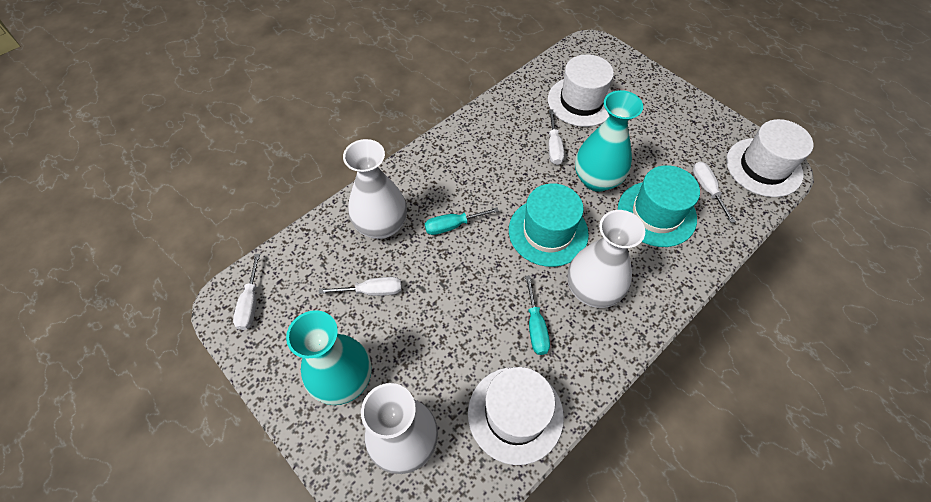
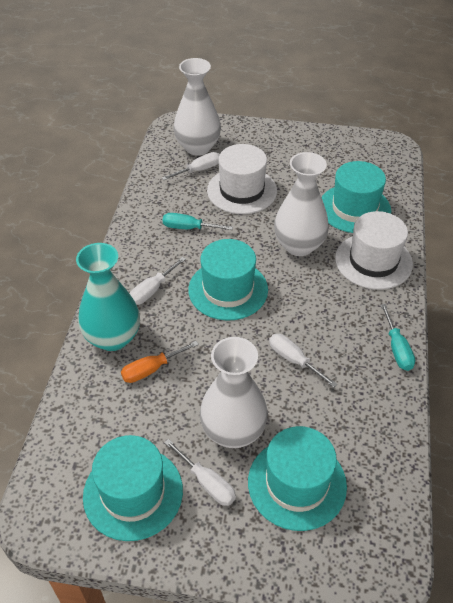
orange screwdriver: 0 -> 1
turquoise hat: 2 -> 4
turquoise vase: 2 -> 1
white hat: 3 -> 2

